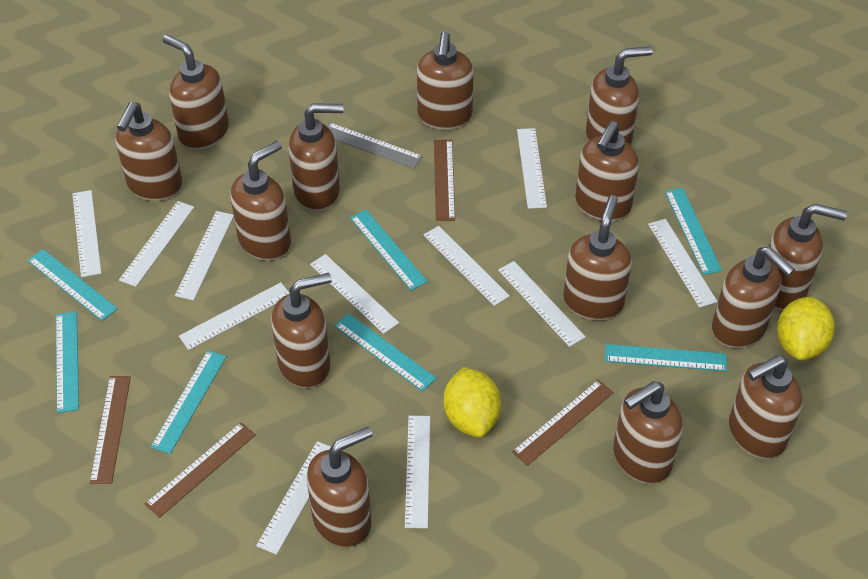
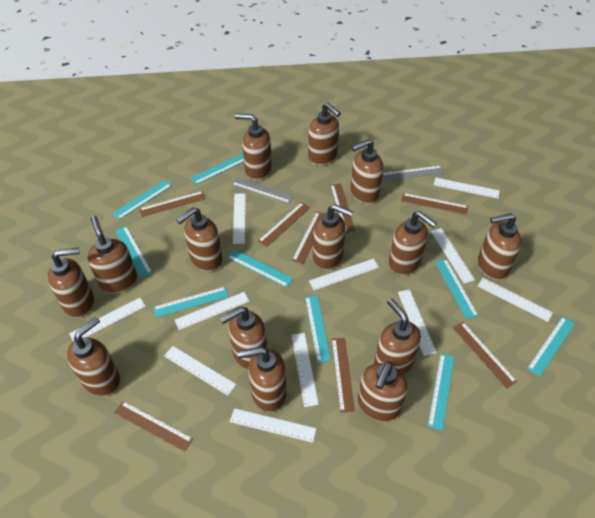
brown ruler: 4 -> 8
grey ruler: 1 -> 2
turquoise ruler: 7 -> 9
yellow lemon: 2 -> 0

